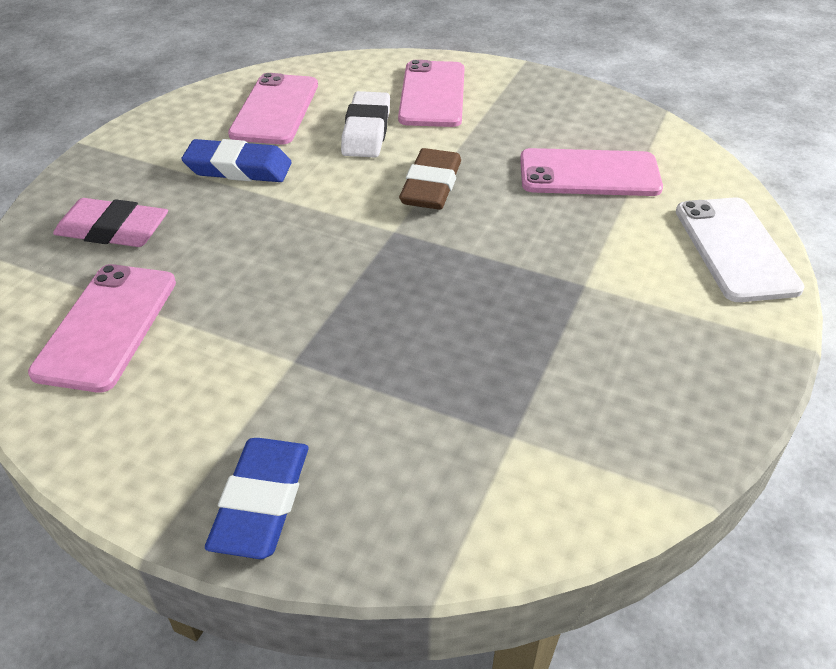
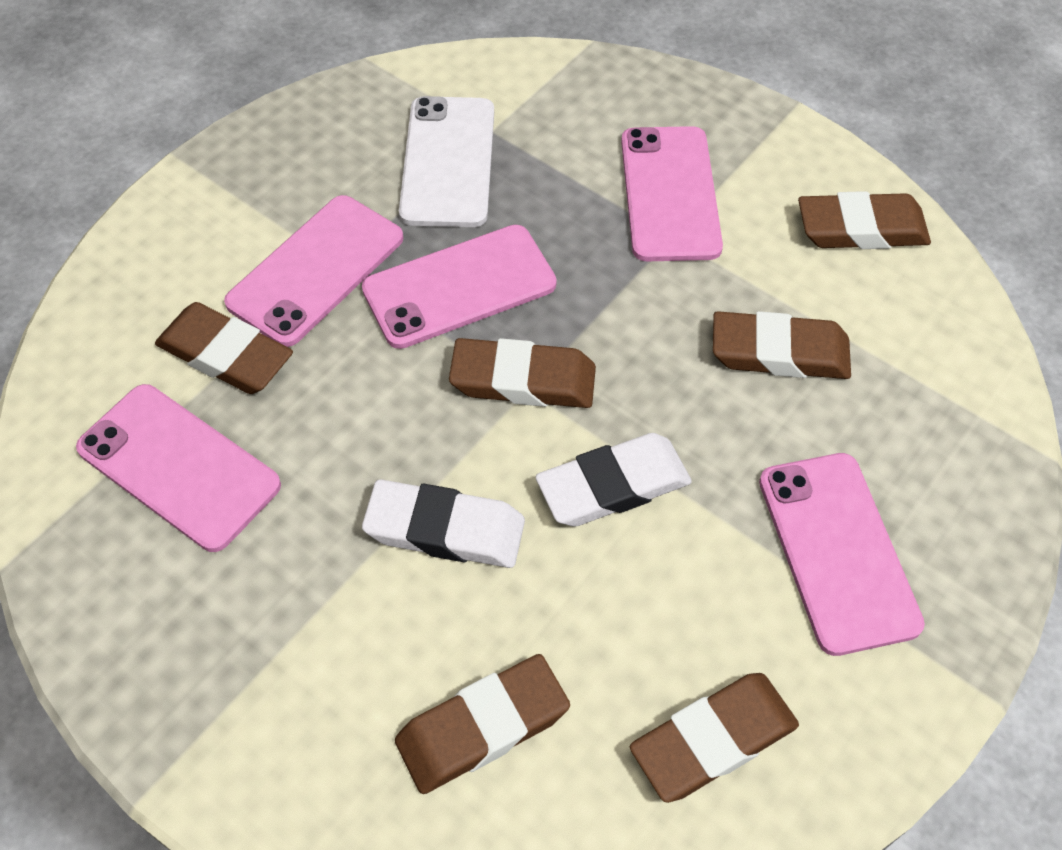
blue eraser: 2 -> 0
brown eraser: 1 -> 6
pink eraser: 1 -> 0
pink phone: 4 -> 5
white eraser: 1 -> 2

